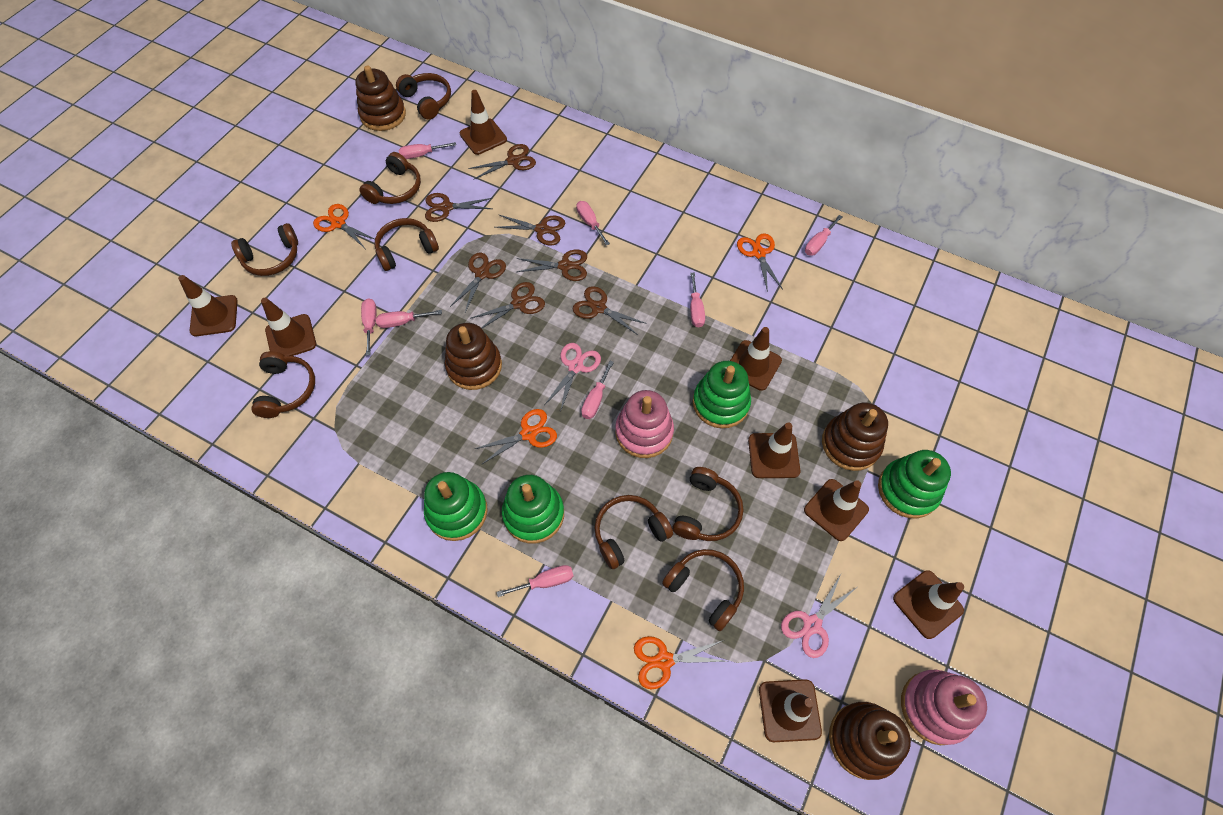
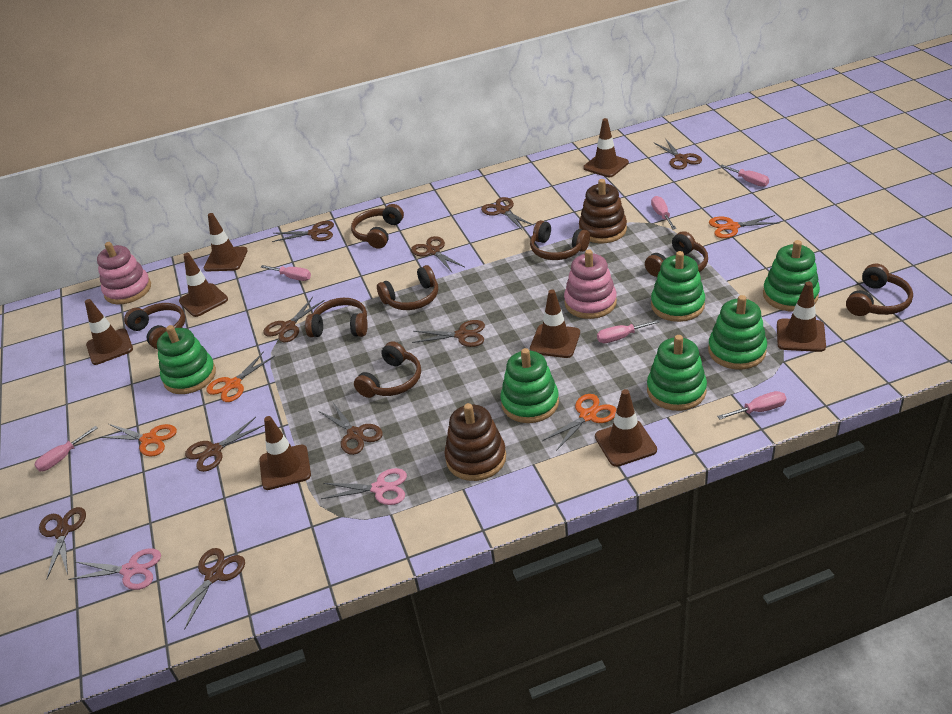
brown scissors: 7 -> 10
brown stacking toy: 4 -> 2
green stacking toy: 4 -> 6
pink screwdriver: 8 -> 6

